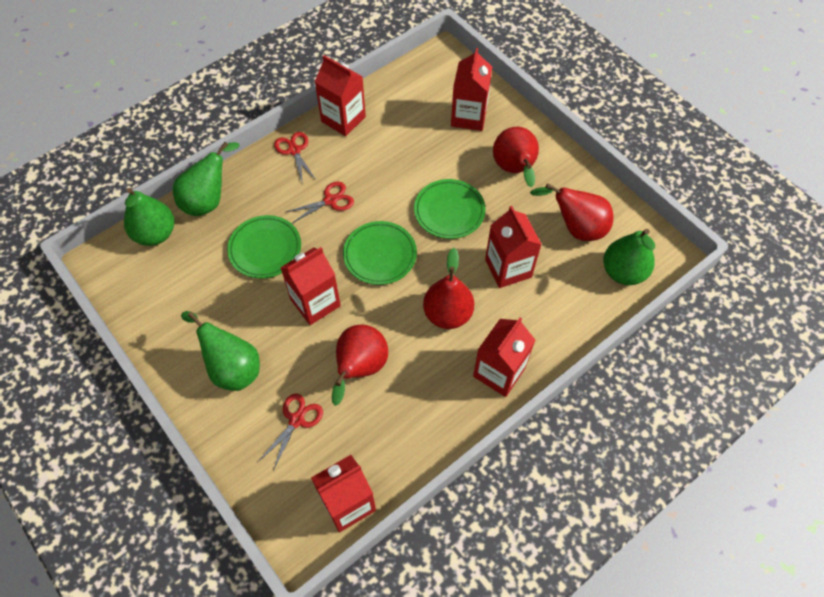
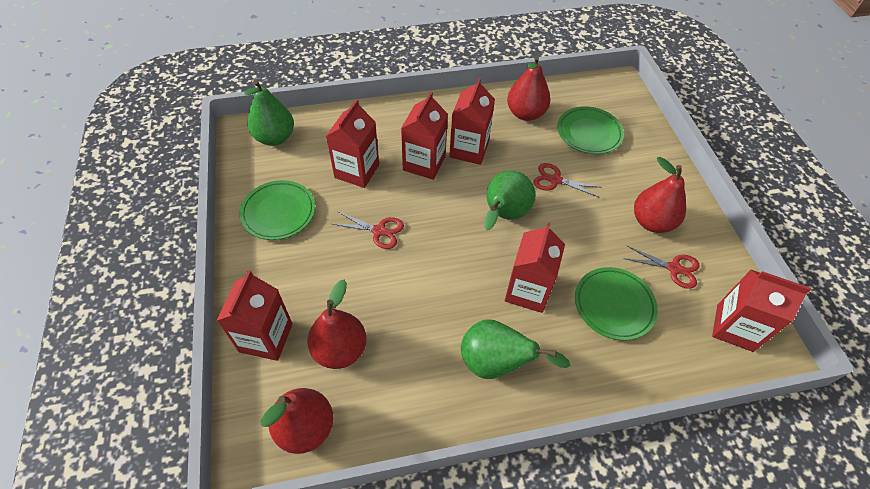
green pear: 4 -> 3

